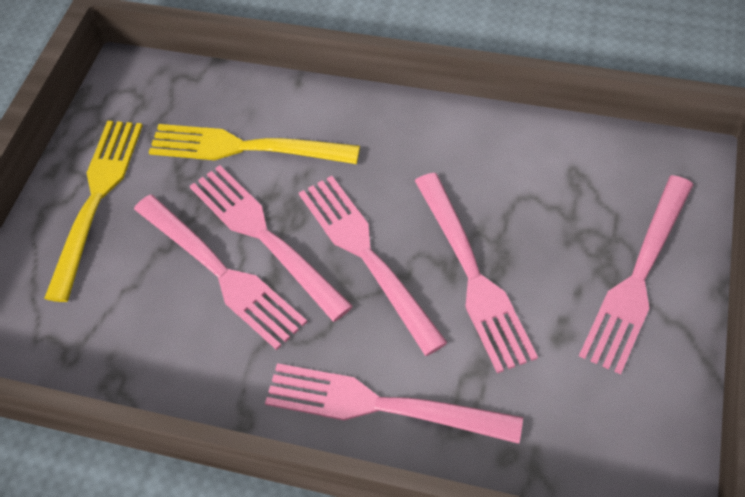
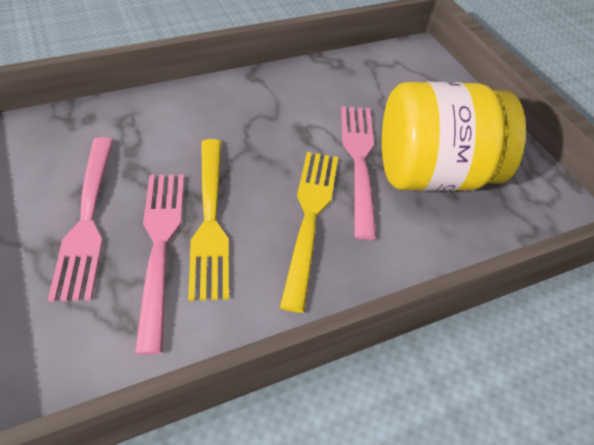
pink fork: 6 -> 3
yellow jar: 0 -> 1

